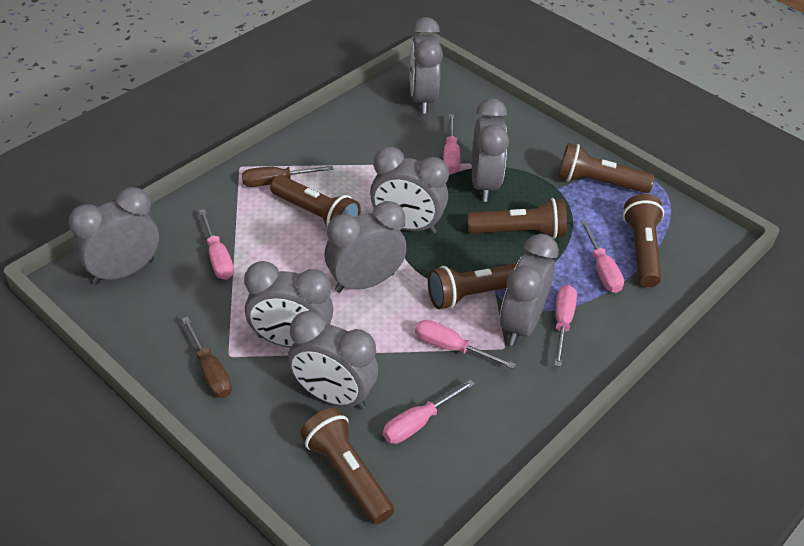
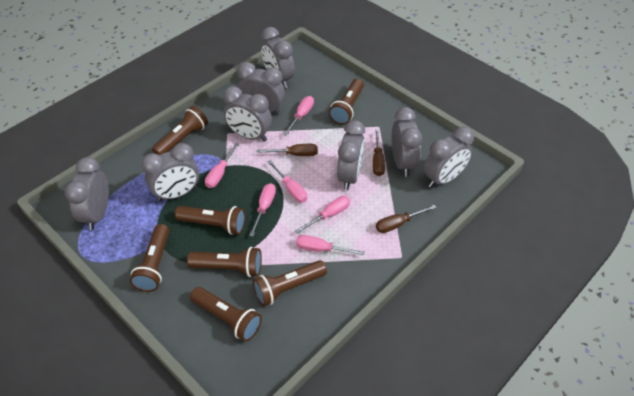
brown flashlight: 6 -> 7
brown screwdriver: 2 -> 3

